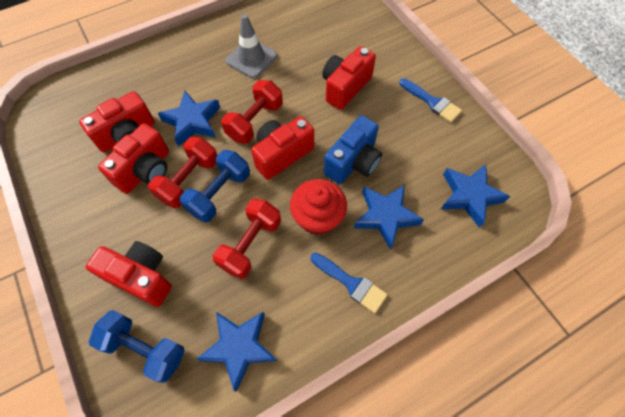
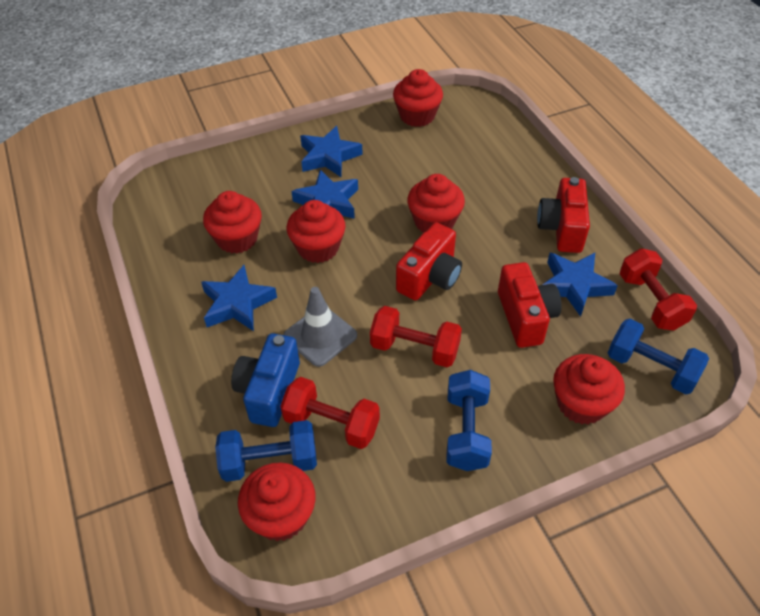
blue brush: 2 -> 0
blue dumbbell: 2 -> 3
red camera: 5 -> 3
red cupcake: 1 -> 6

